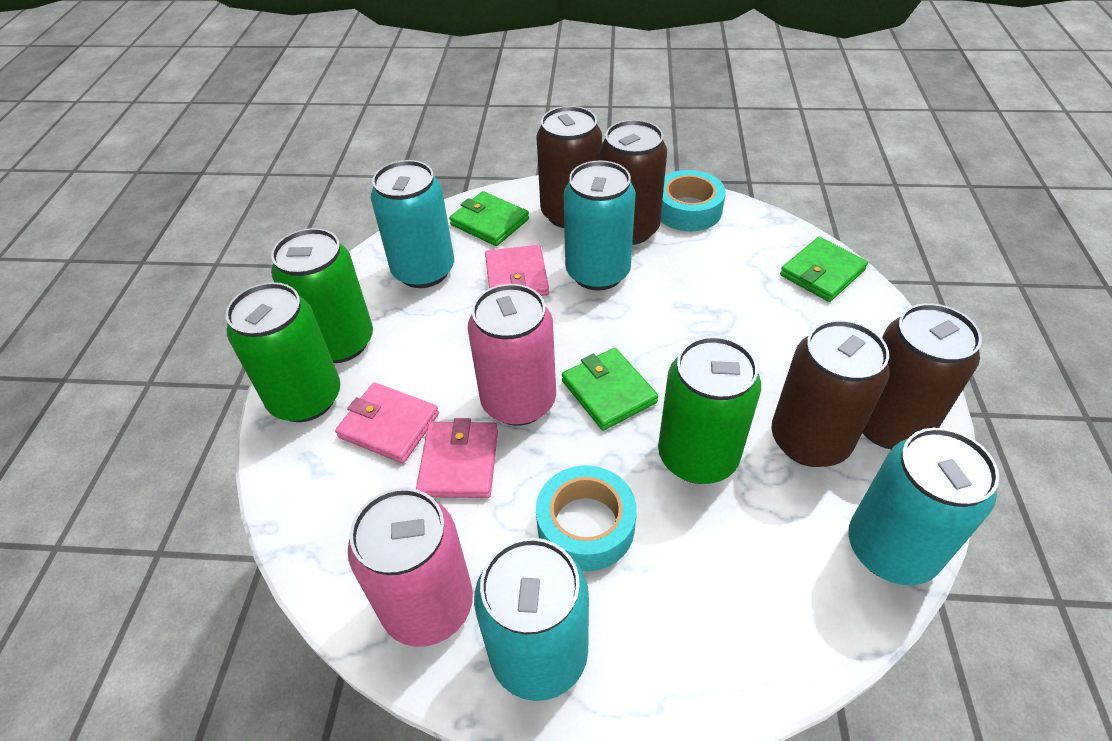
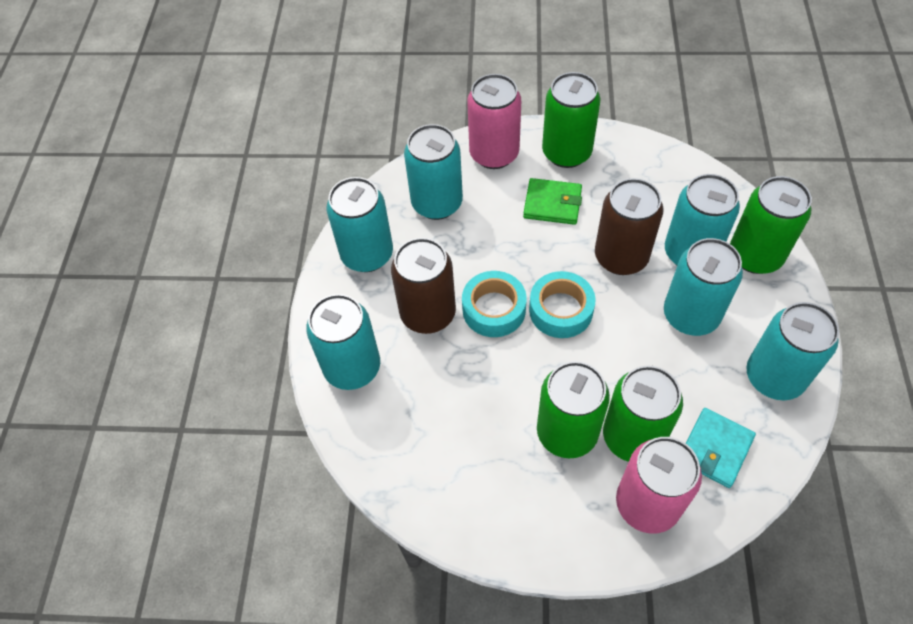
brown can: 4 -> 2
green can: 3 -> 4
green wallet: 3 -> 1
pink wallet: 3 -> 0
turquoise can: 4 -> 6
turquoise wallet: 0 -> 1

